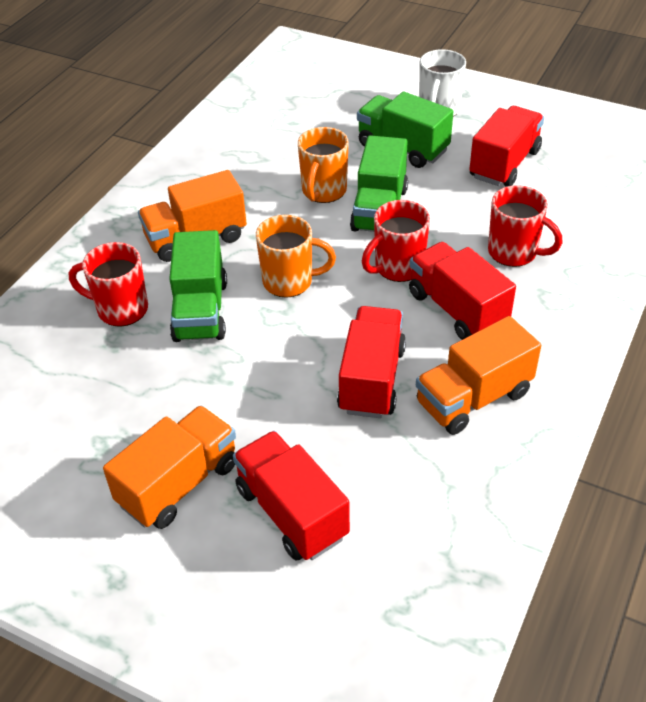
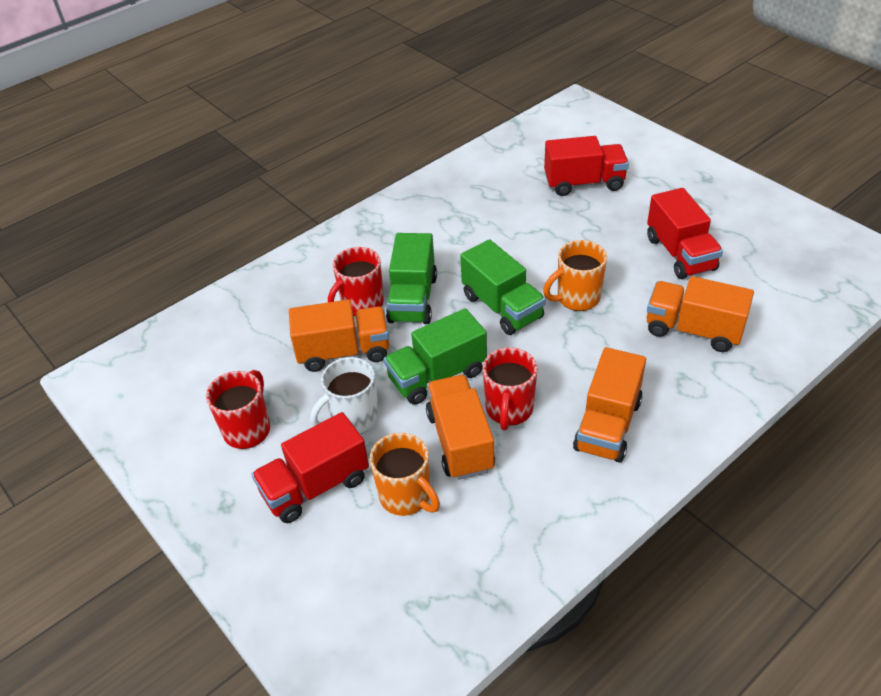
orange truck: 3 -> 4
red truck: 4 -> 3

